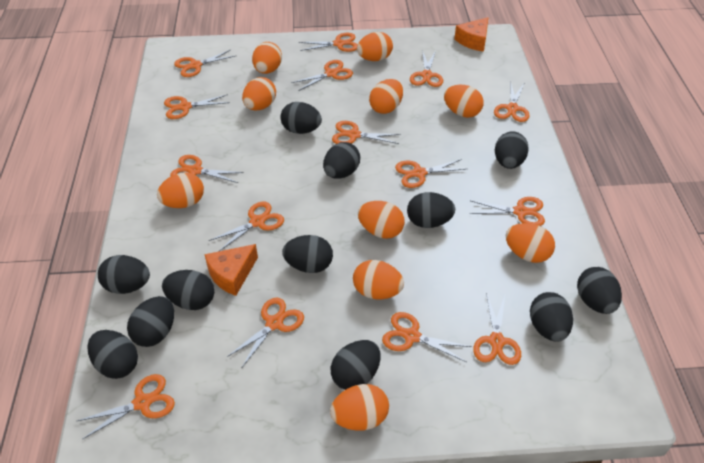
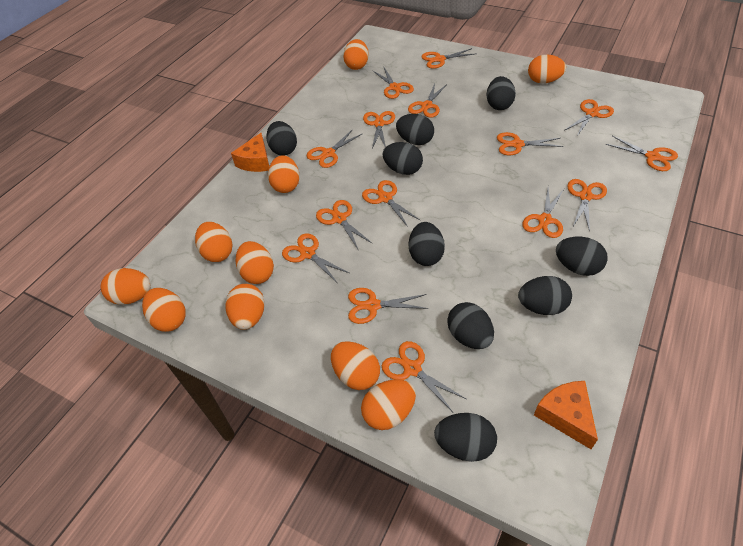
black egg: 12 -> 9

